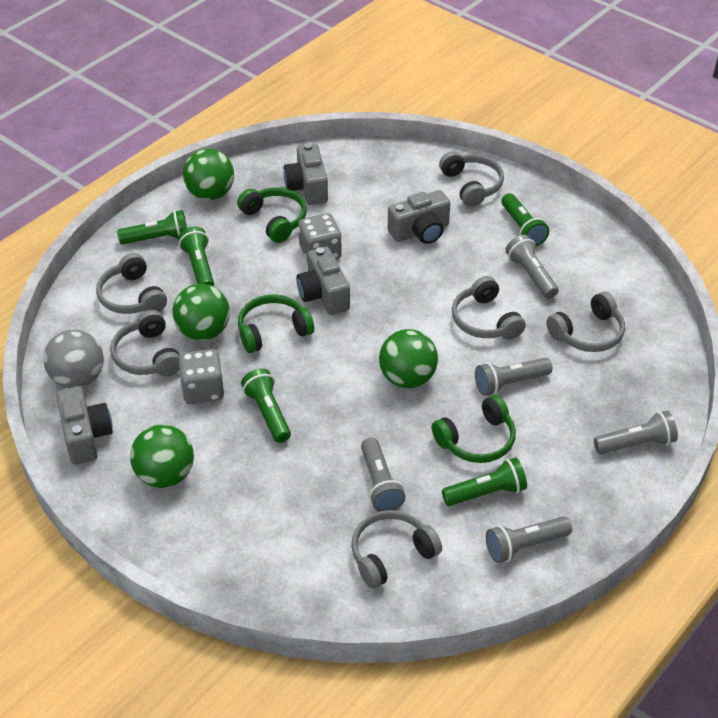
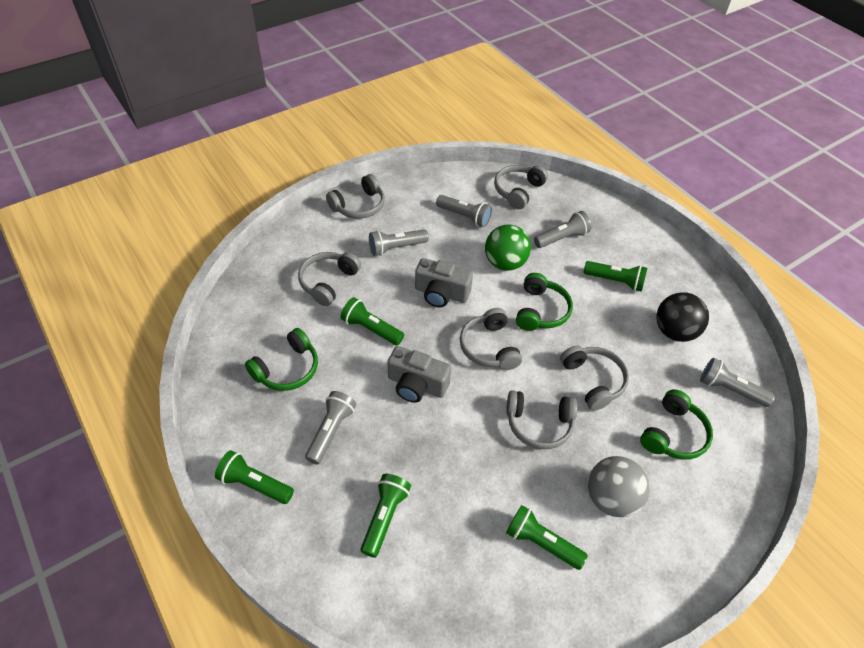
black ball: 0 -> 1
green ball: 4 -> 1
grey camera: 4 -> 2
grey dice: 2 -> 0

